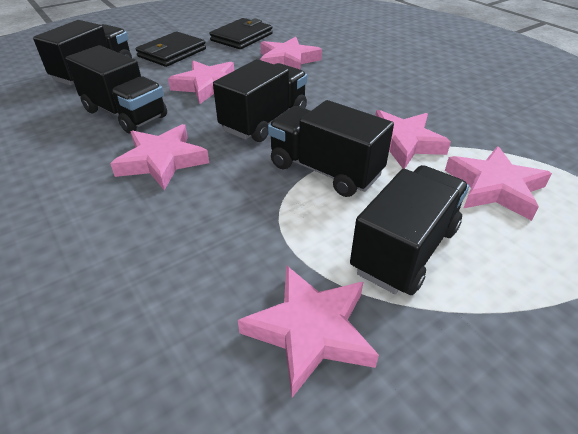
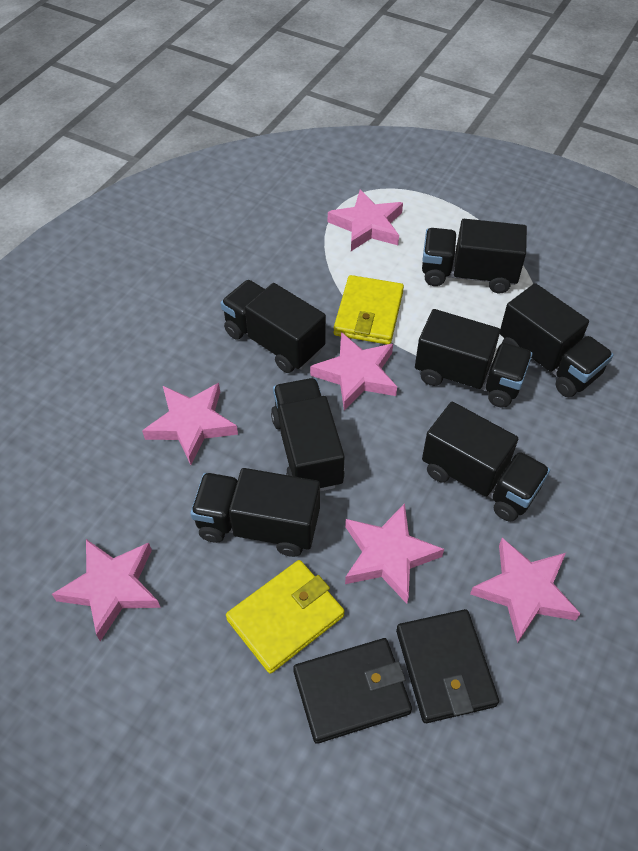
black truck: 5 -> 7
yellow wallet: 0 -> 2

